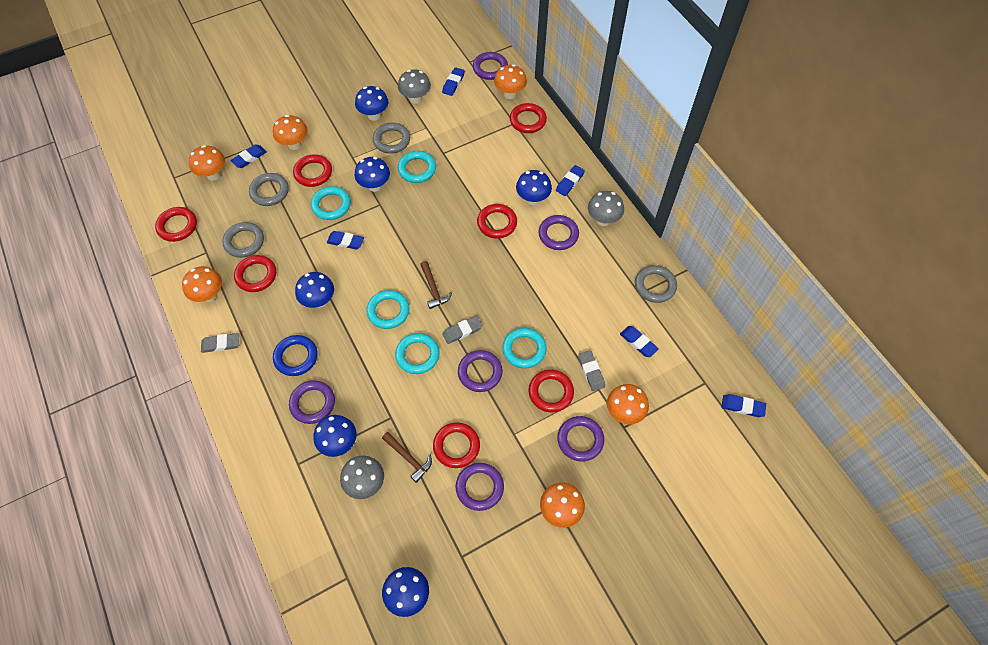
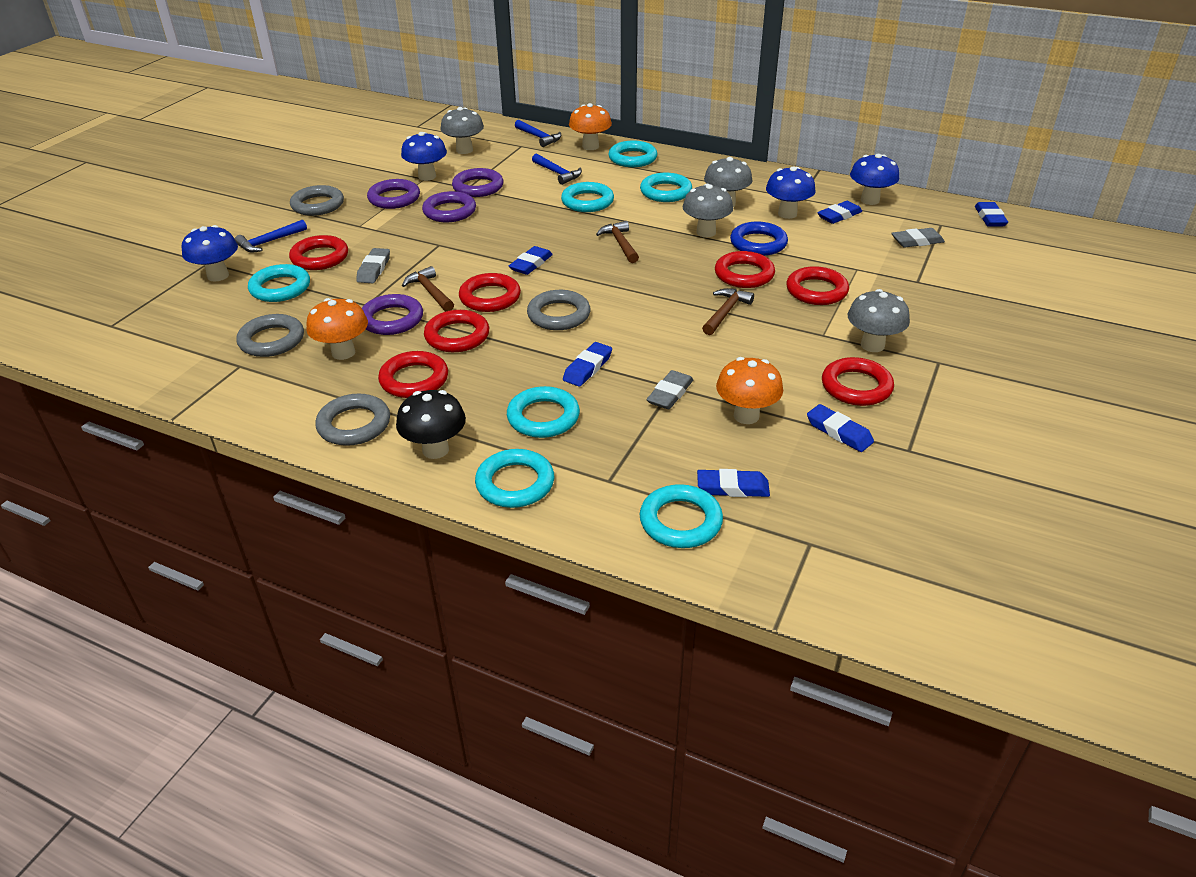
black mushroom: 0 -> 1
blue hammer: 0 -> 3
blue mushroom: 6 -> 4
brown hammer: 2 -> 3
grey mushroom: 3 -> 4
orange mushroom: 6 -> 3
purple ring: 6 -> 4
turquoise ring: 5 -> 7

